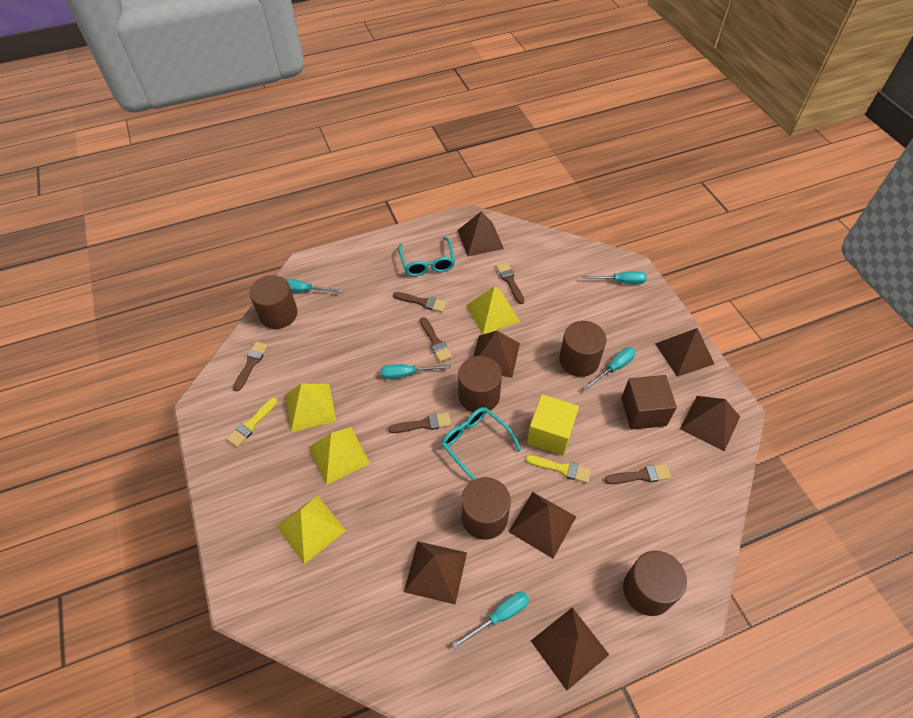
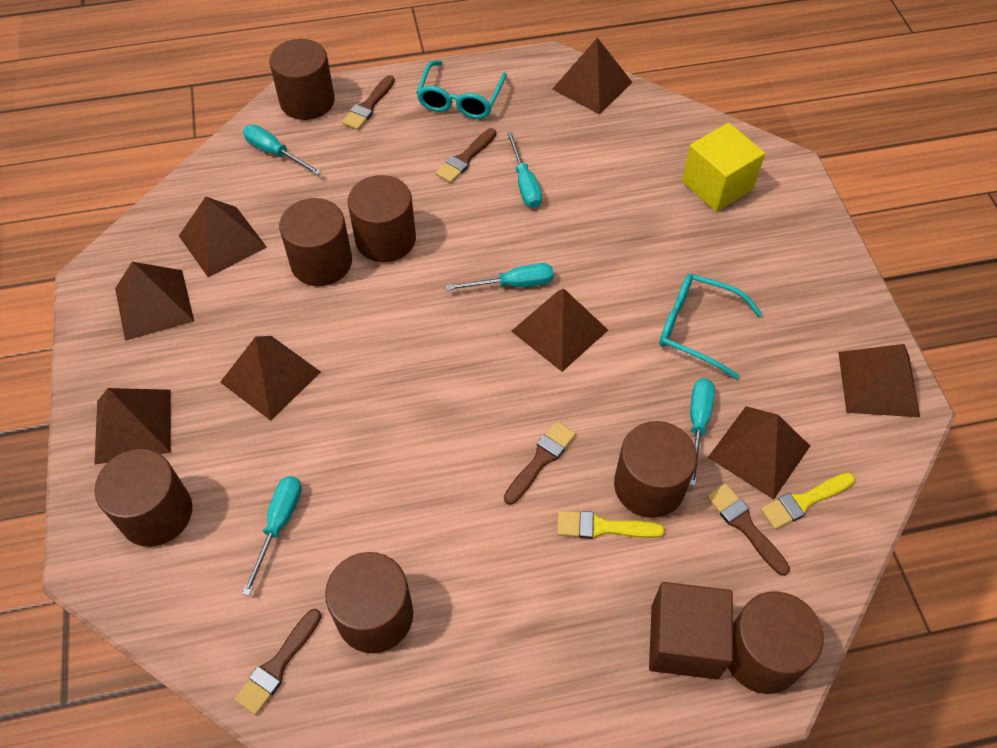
brown brush: 6 -> 5
brown cylinder: 5 -> 7
brown pyramid: 7 -> 8
yellow pyramid: 4 -> 0

